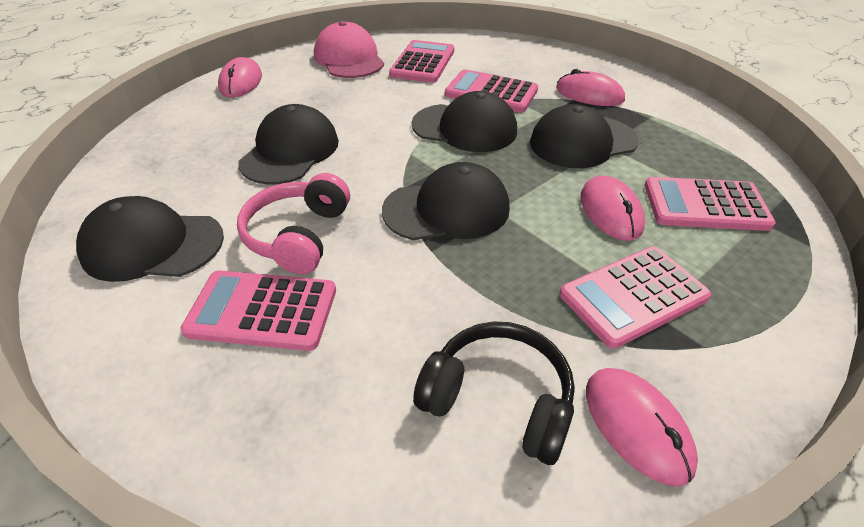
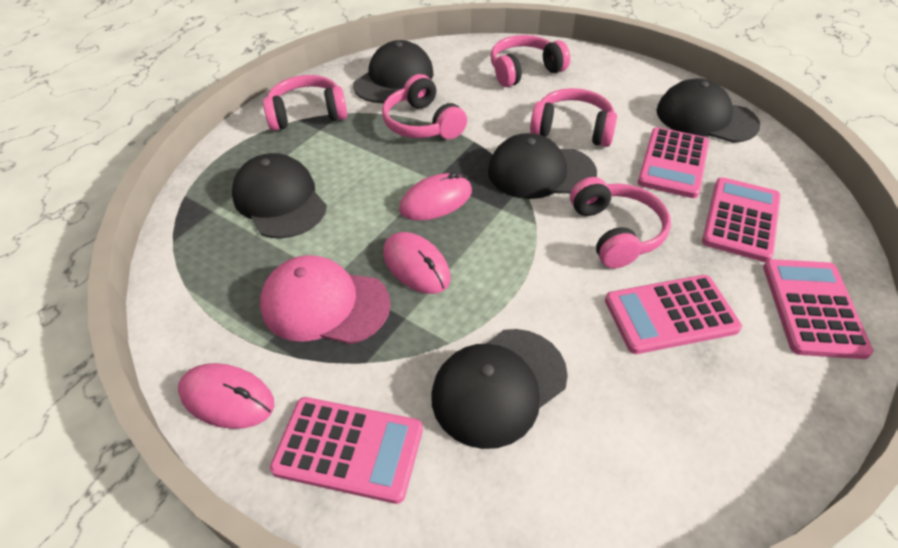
black headphones: 1 -> 0
pink headphones: 1 -> 5
pink mouse: 4 -> 3

